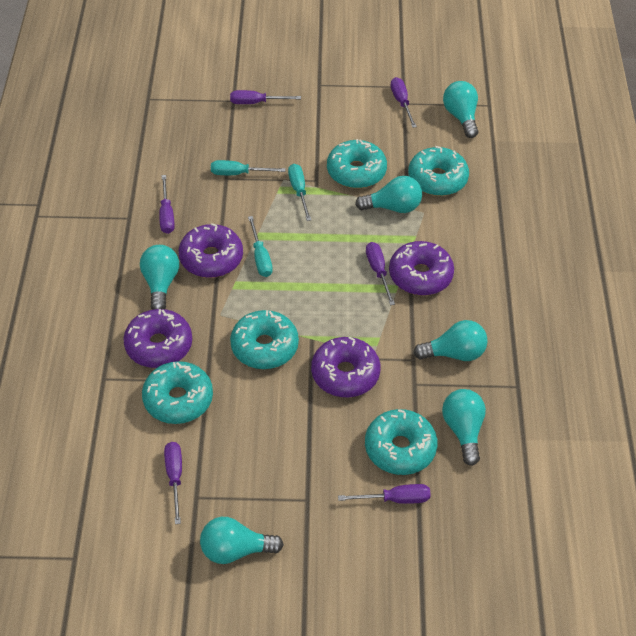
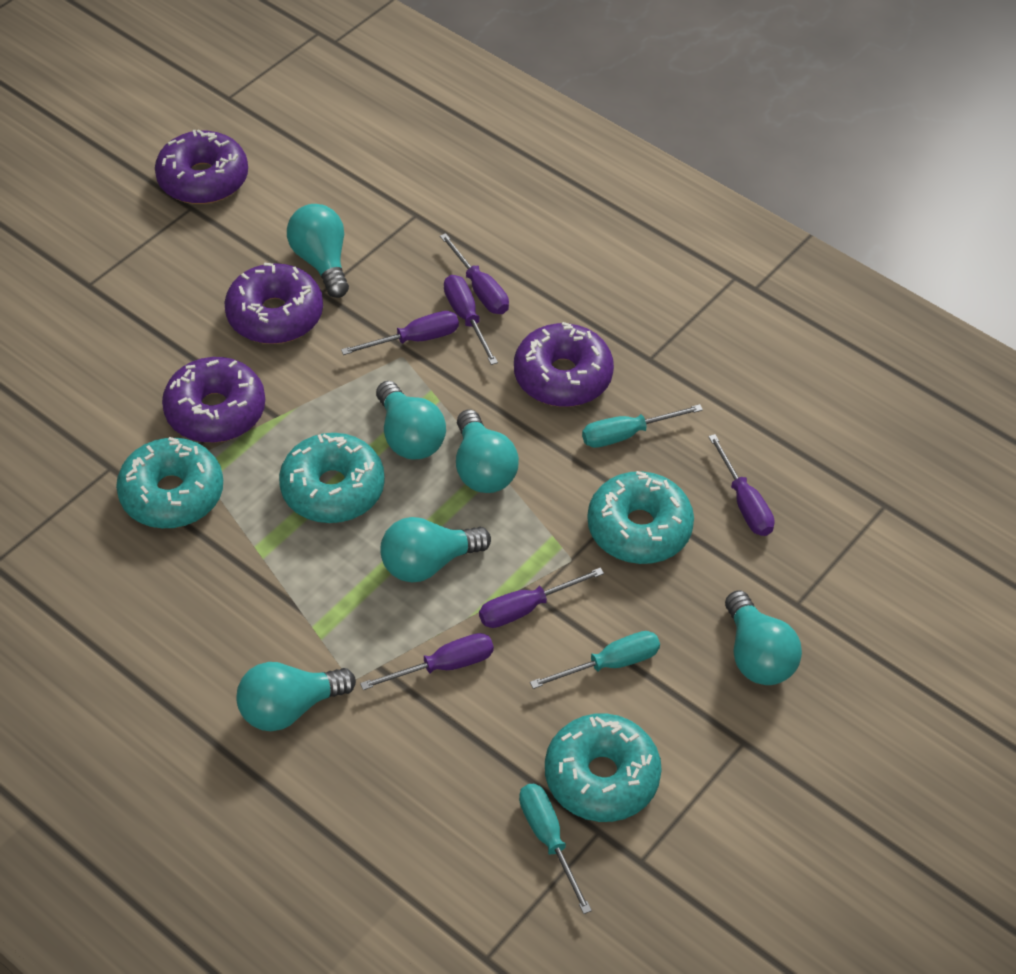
turquoise donut: 5 -> 4

